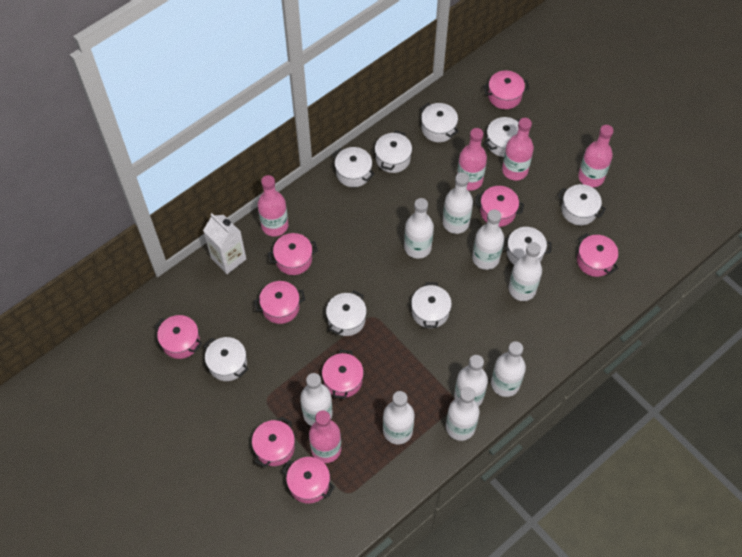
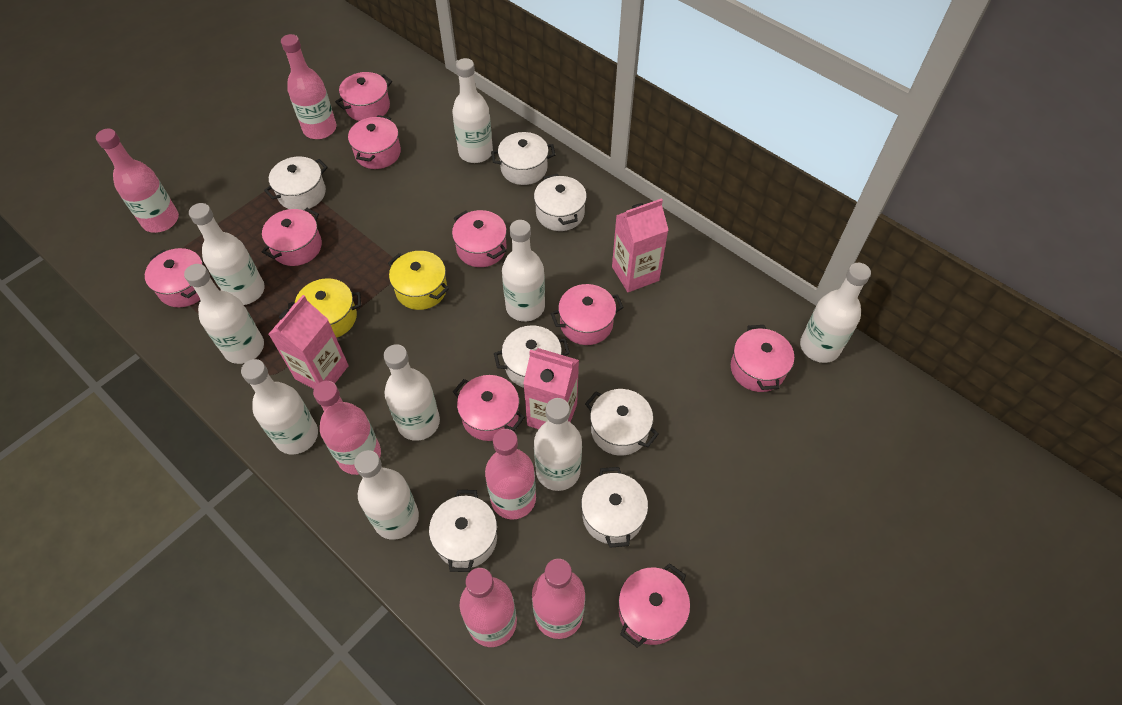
pink bottle: 5 -> 6
pink carton: 0 -> 3
white carton: 1 -> 0
white pot: 9 -> 7
yellow pot: 0 -> 2

